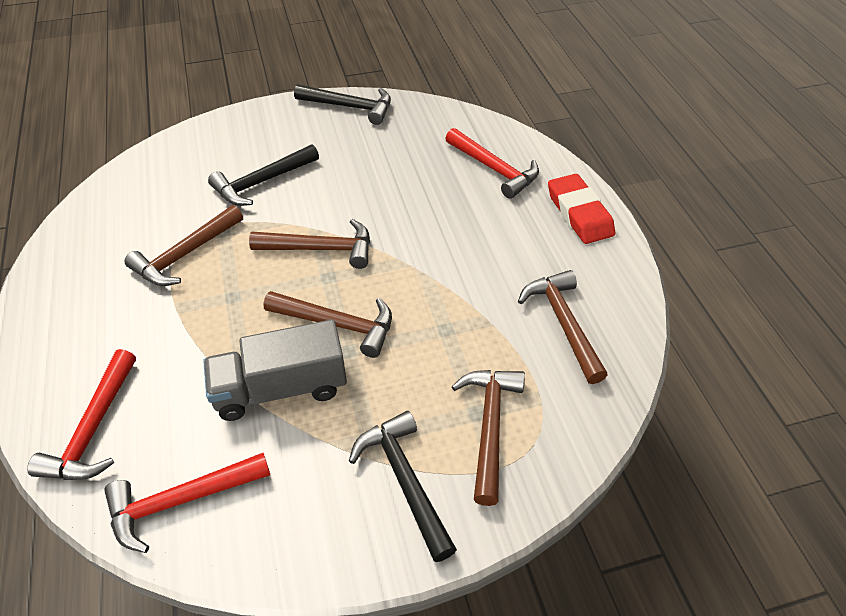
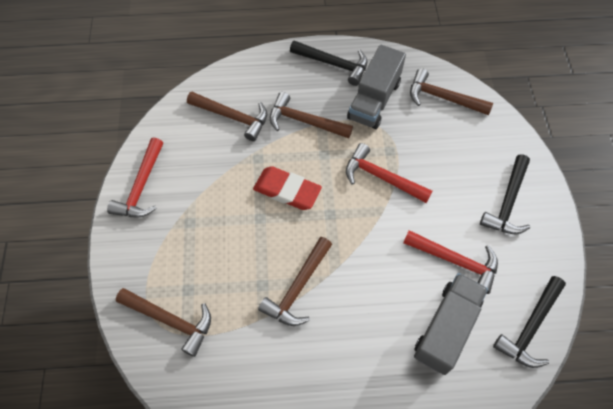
grey truck: 1 -> 2

